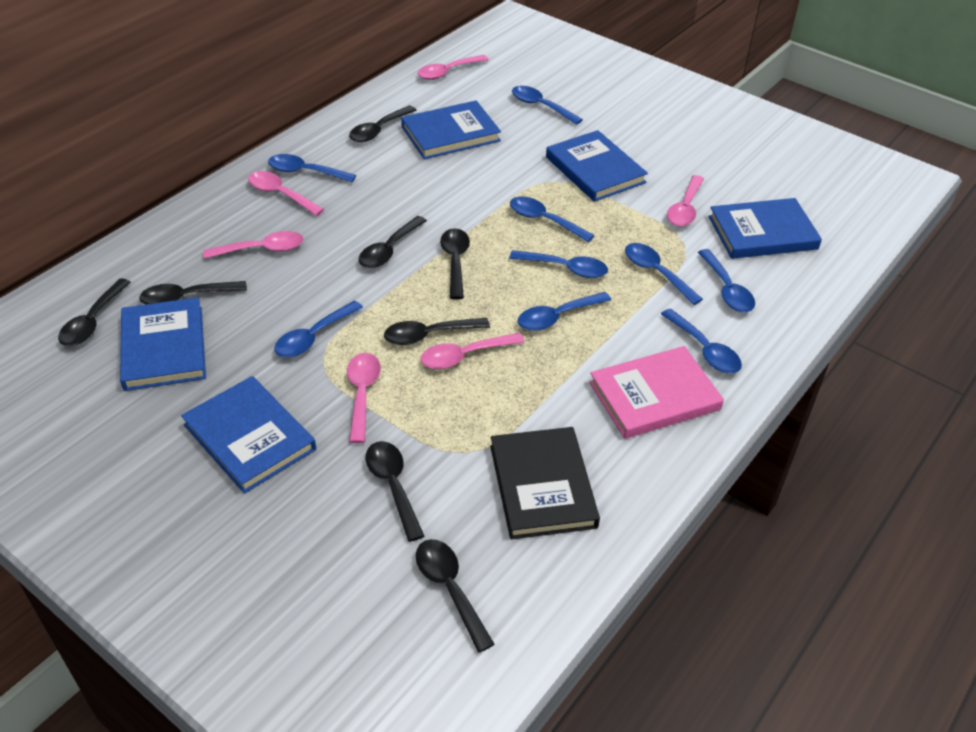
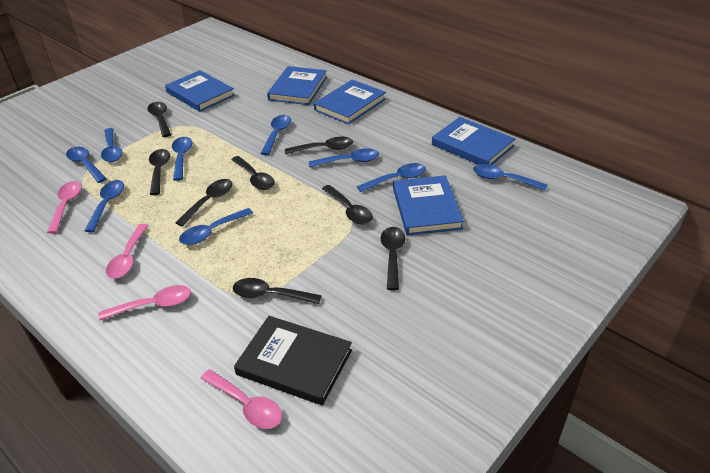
pink book: 1 -> 0
pink spoon: 6 -> 4

